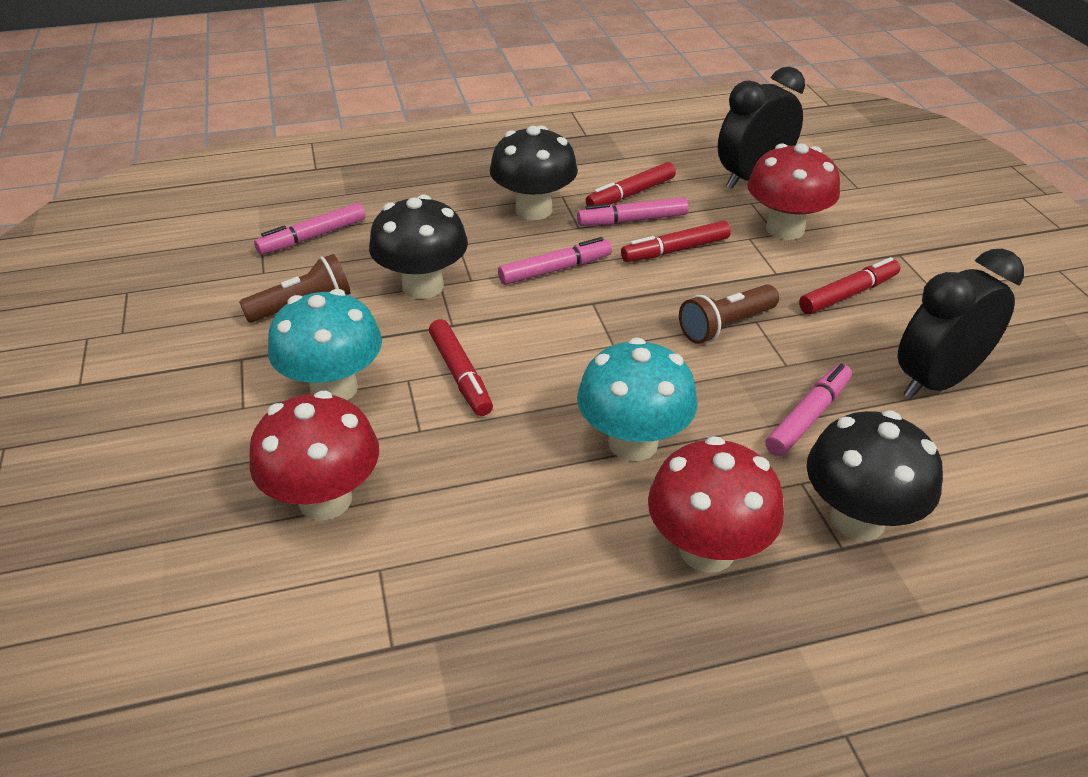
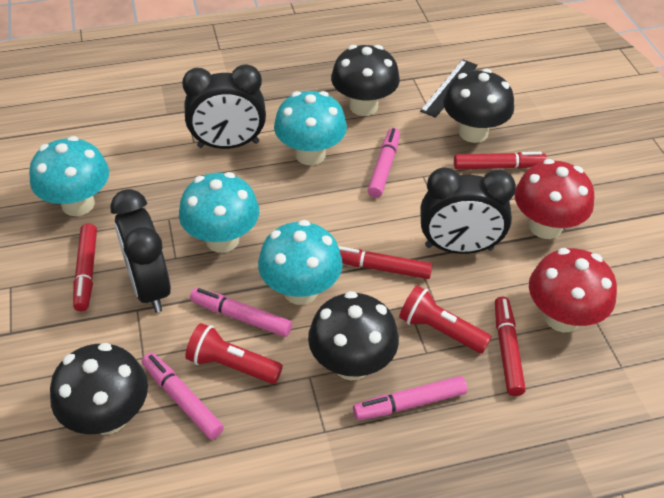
black clock: 2 -> 3
black mushroom: 3 -> 4
black ruler: 0 -> 1
brown flashlight: 2 -> 0
red flashlight: 0 -> 2
red mushroom: 3 -> 2
turquoise mushroom: 2 -> 4

